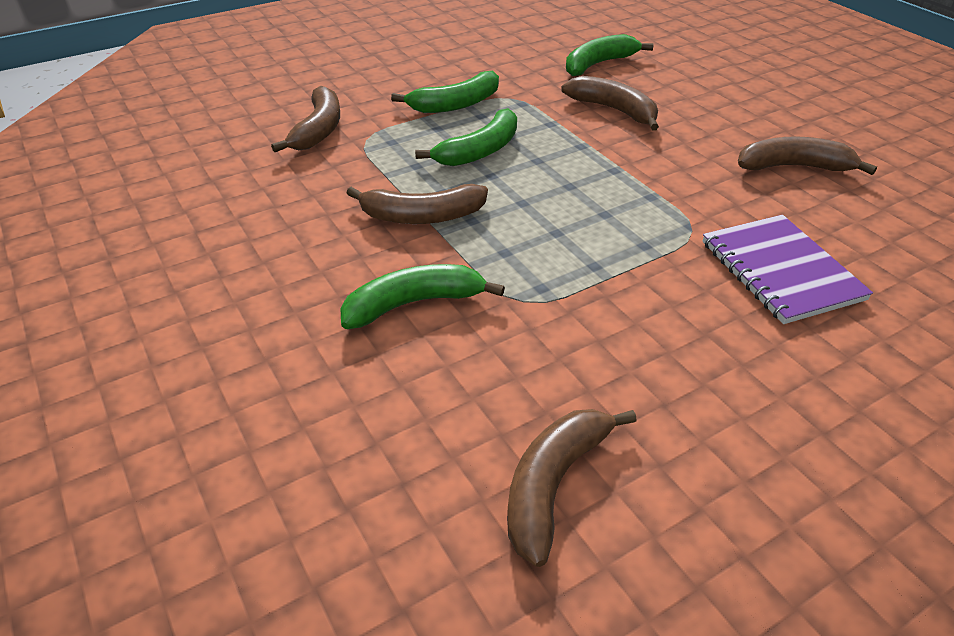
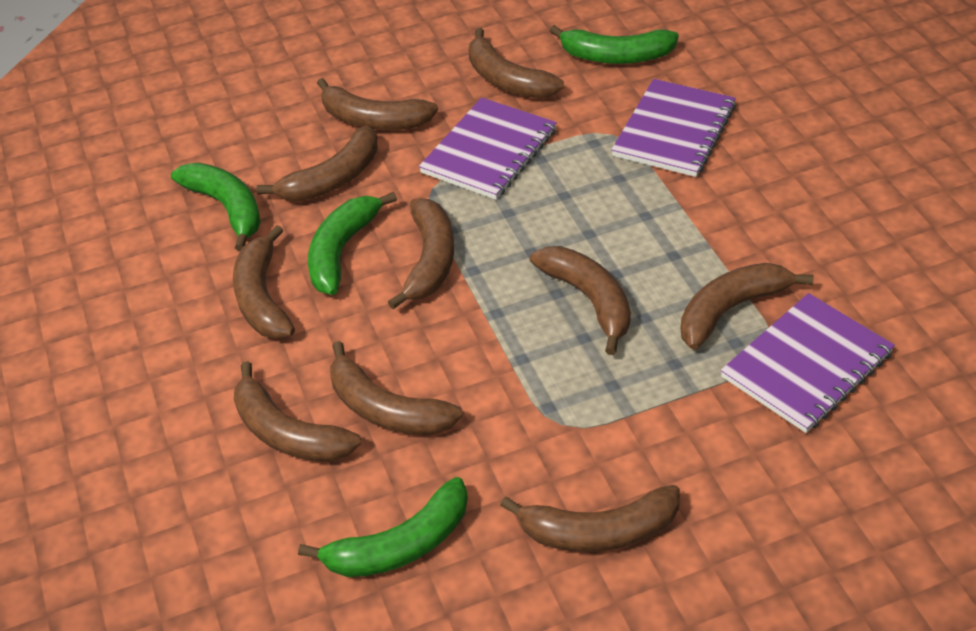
brown banana: 5 -> 10
purple notebook: 1 -> 3

